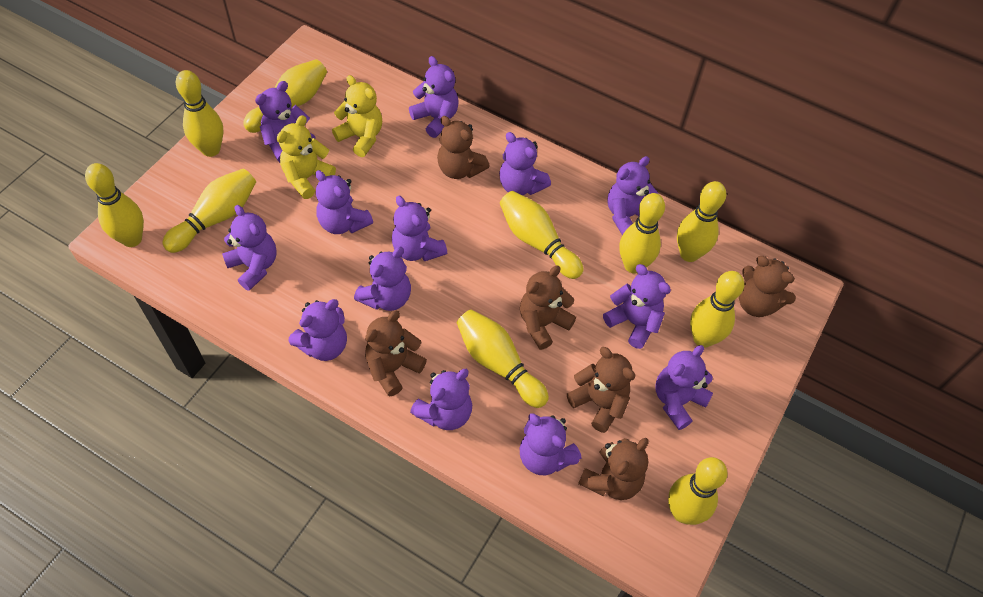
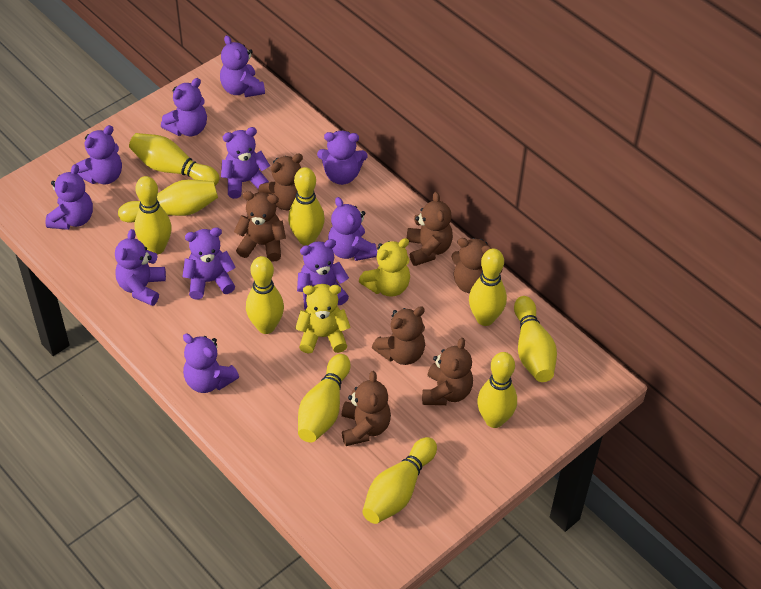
brown teddy bear: 6 -> 7
purple teddy bear: 13 -> 11

